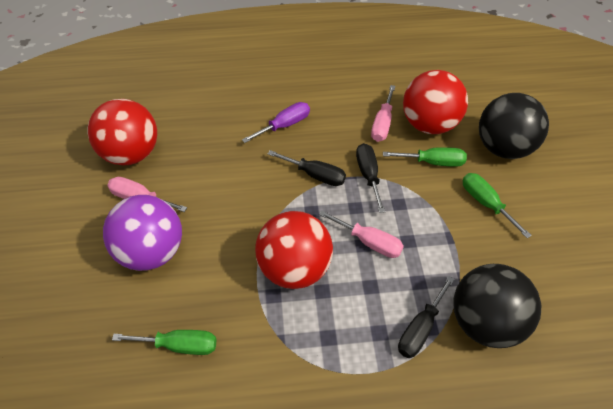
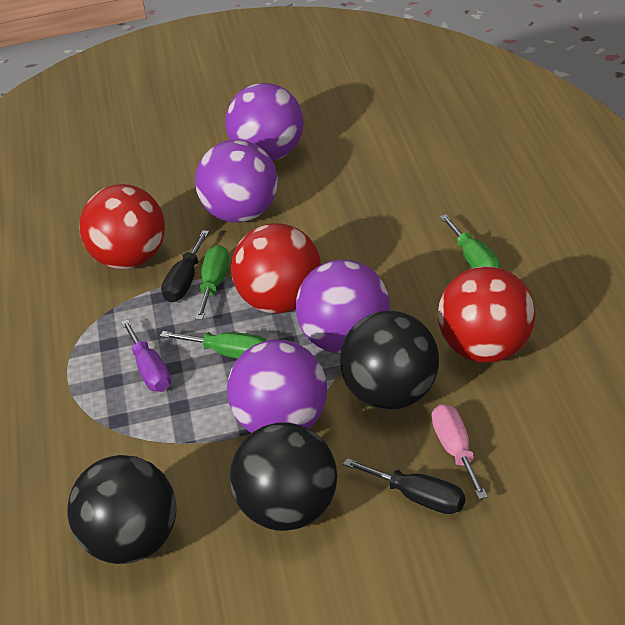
black ball: 2 -> 3
black screwdriver: 3 -> 2
pink screwdriver: 3 -> 1
purple ball: 1 -> 4

